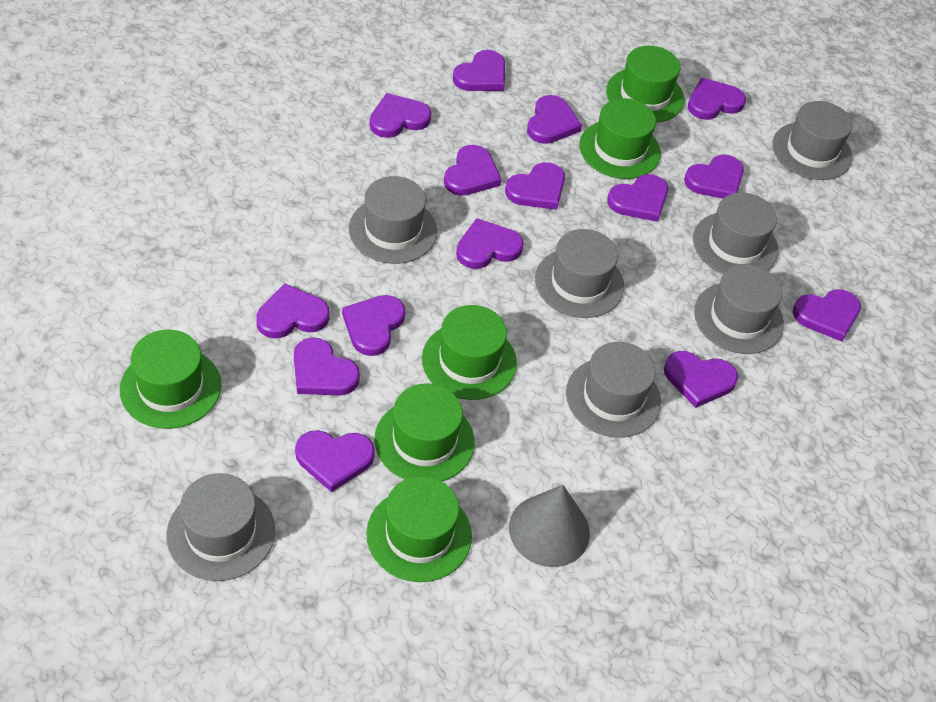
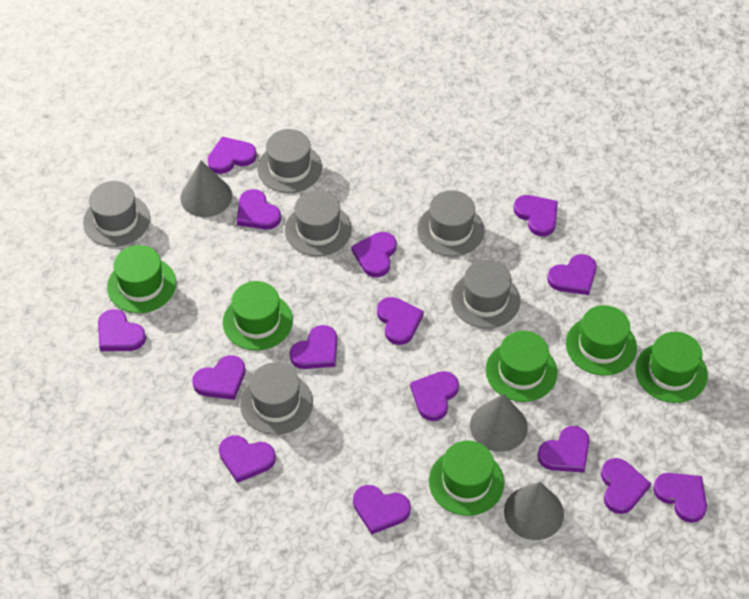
grey cone: 1 -> 3
grey hat: 7 -> 6

